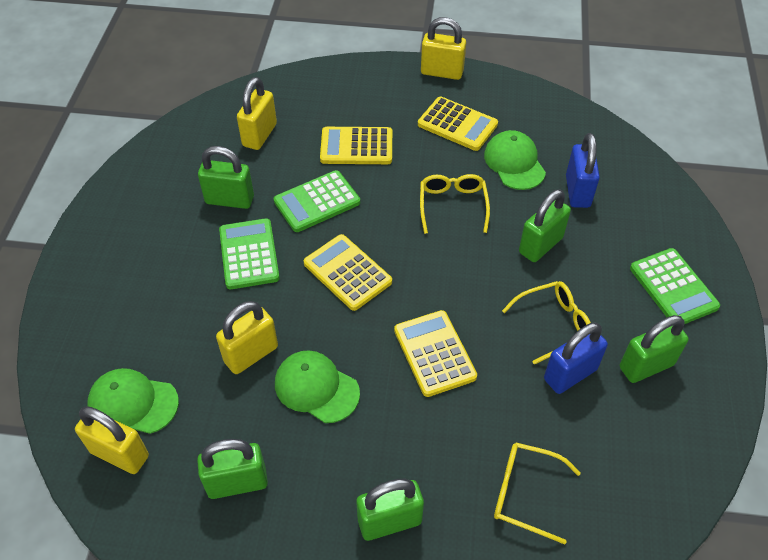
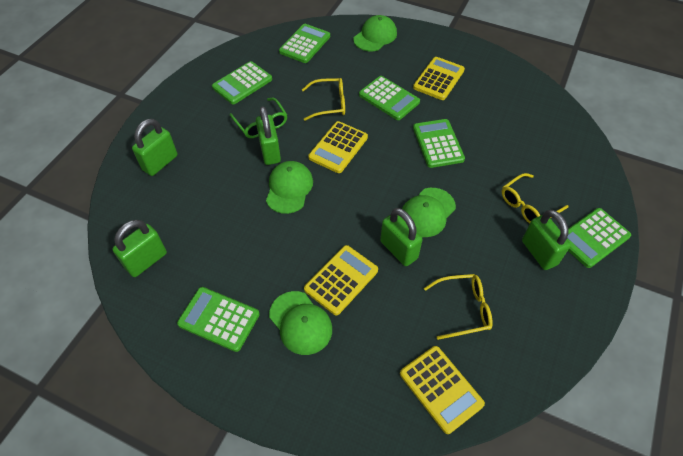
blue padlock: 2 -> 0
green calculator: 3 -> 6
green cap: 3 -> 4
green glasses: 0 -> 1
yellow padlock: 4 -> 0

